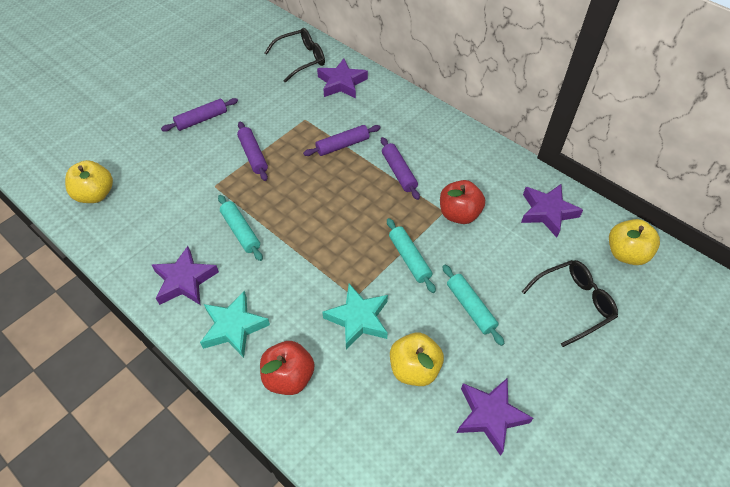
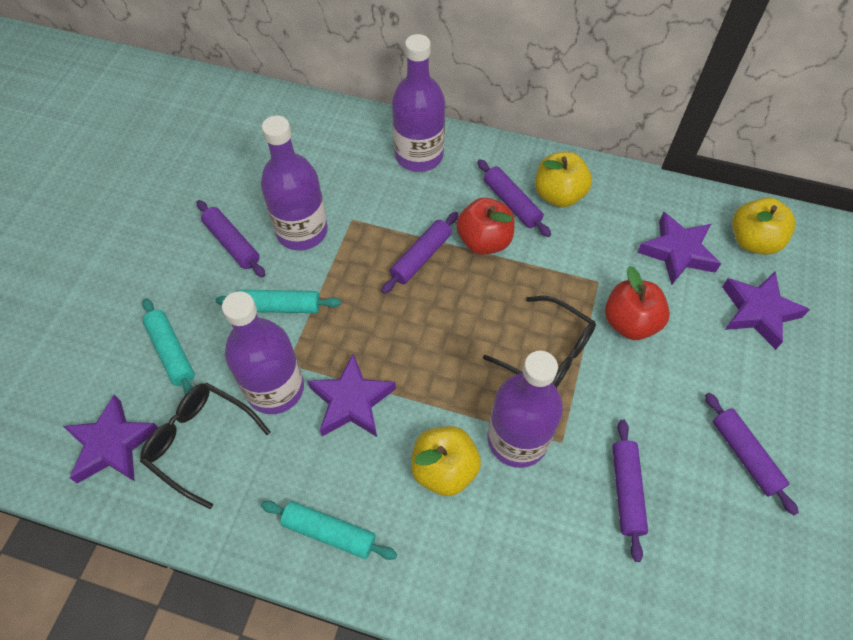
purple bottle: 0 -> 4
purple rolling pin: 4 -> 5
turquoise star: 2 -> 0

